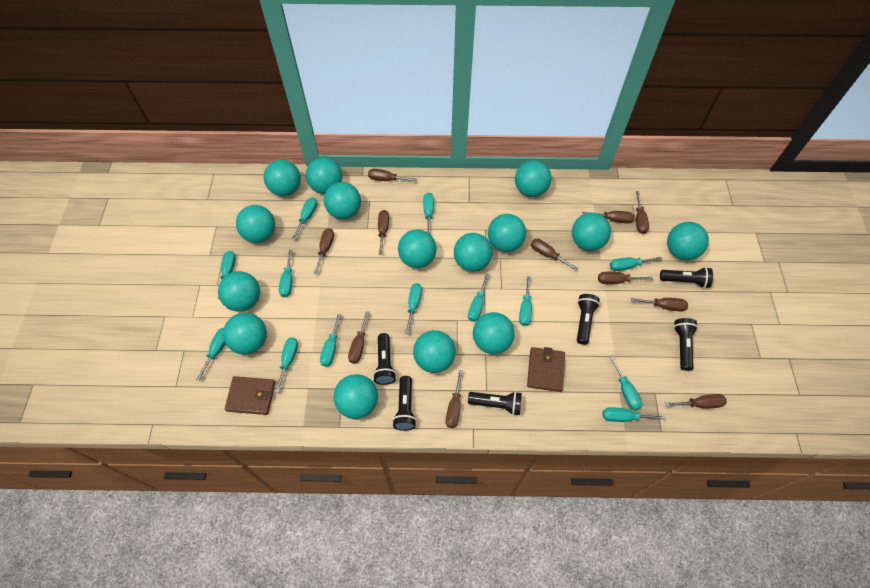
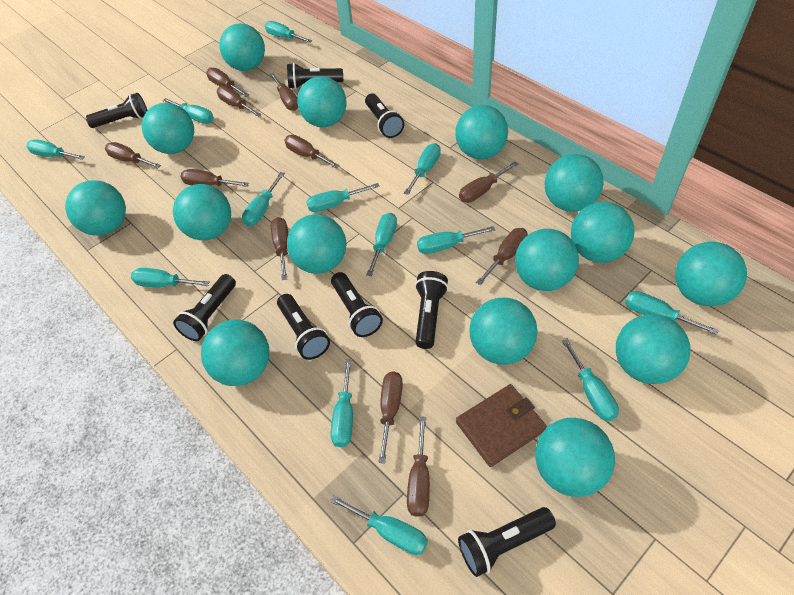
black flashlight: 6 -> 8
brown wallet: 2 -> 1

